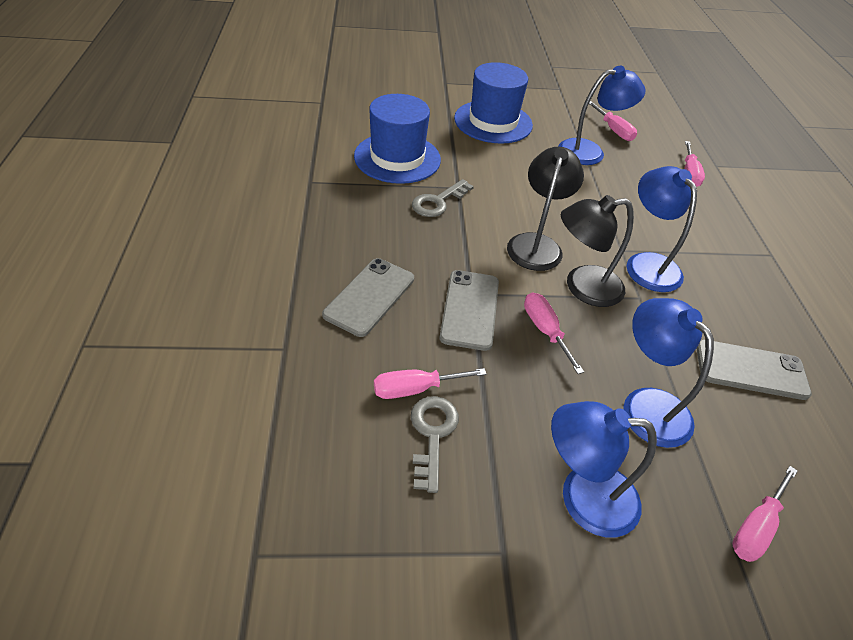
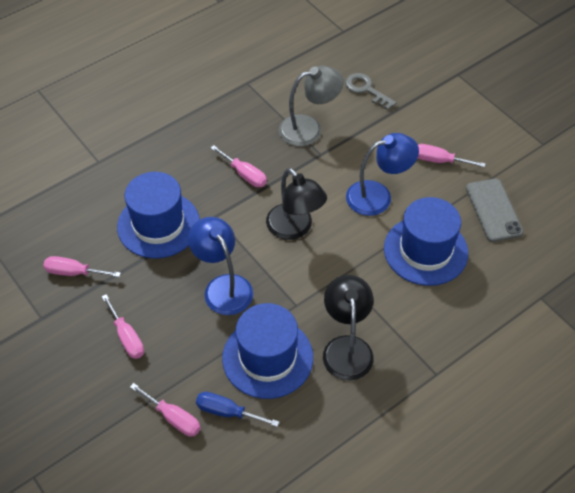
blue hat: 2 -> 3
blue lamp: 4 -> 2
blue screwdriver: 0 -> 1
grey key: 2 -> 1
grey lamp: 0 -> 1
grey phone: 3 -> 1

